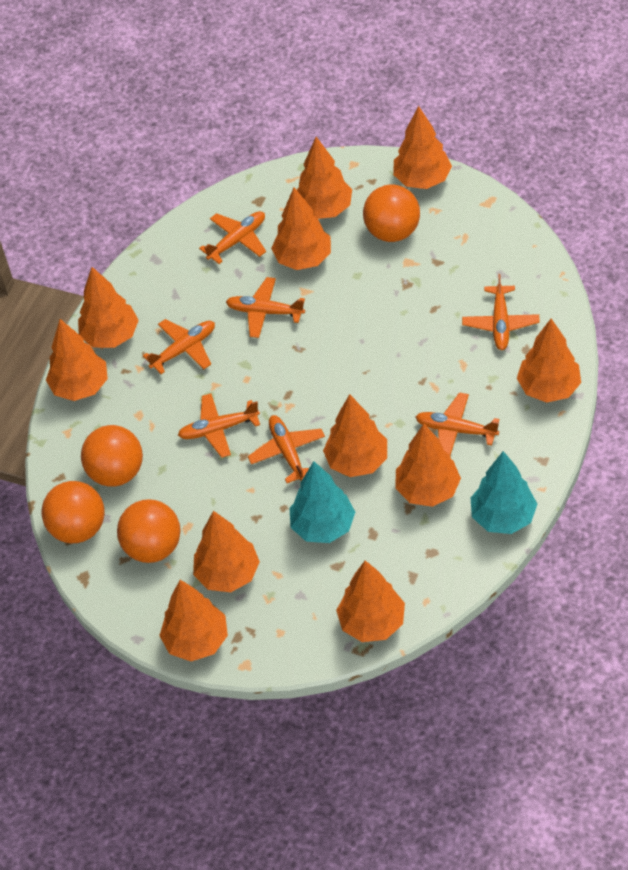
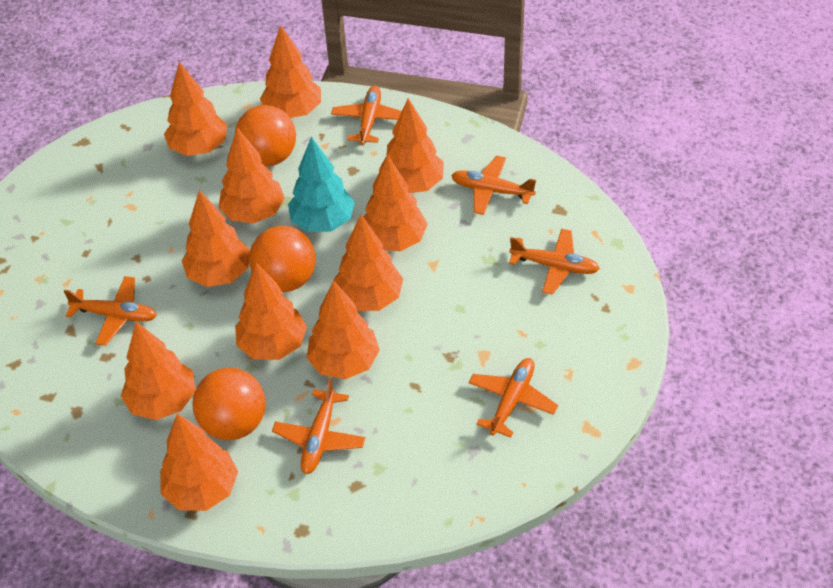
orange ball: 4 -> 3
orange plane: 7 -> 6
turquoise tree: 2 -> 1

